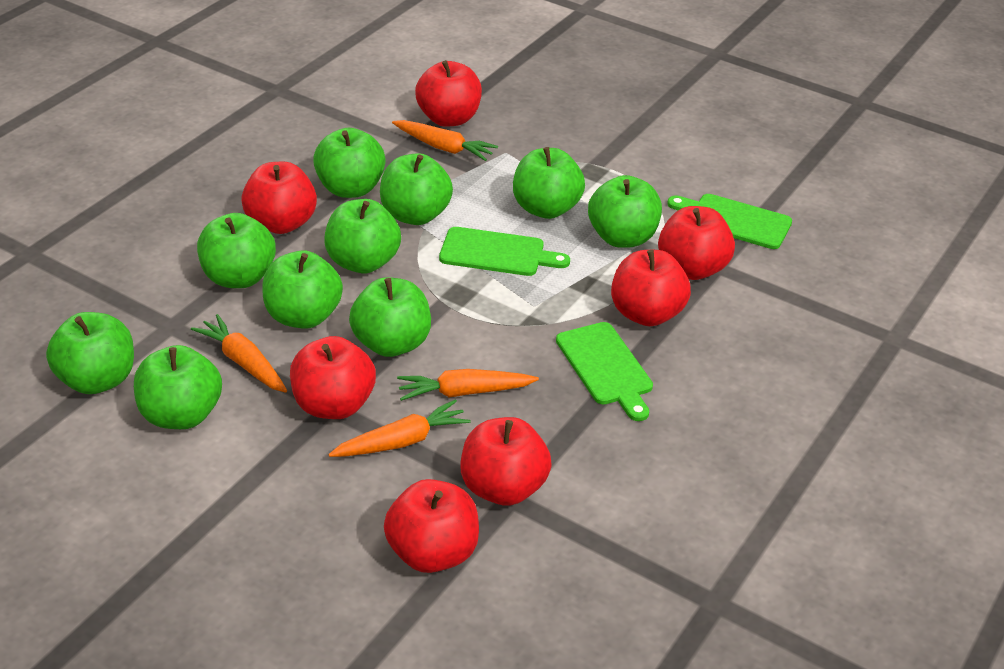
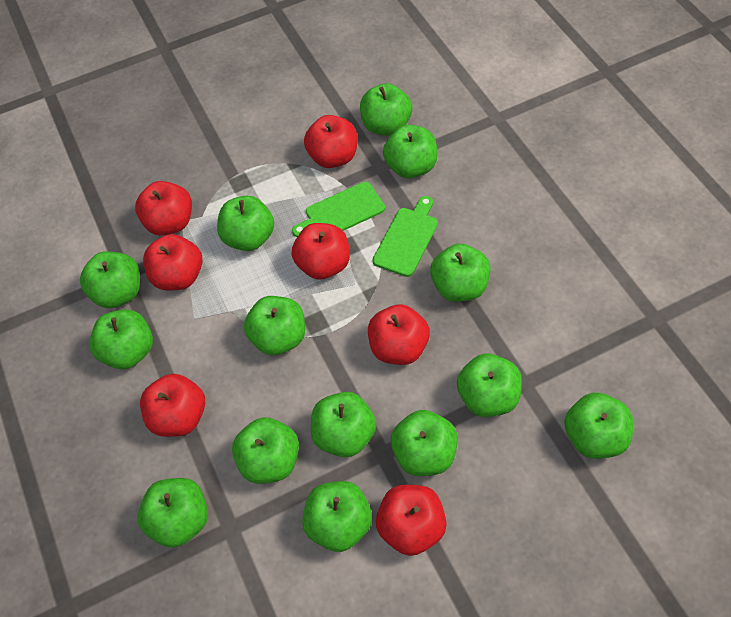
green apple: 10 -> 14
green cutting board: 3 -> 2
orange carrot: 4 -> 0

